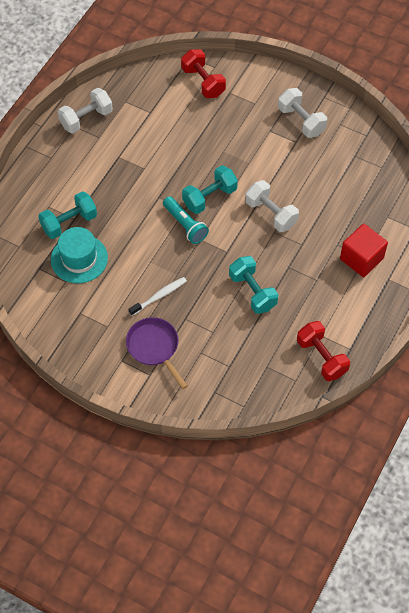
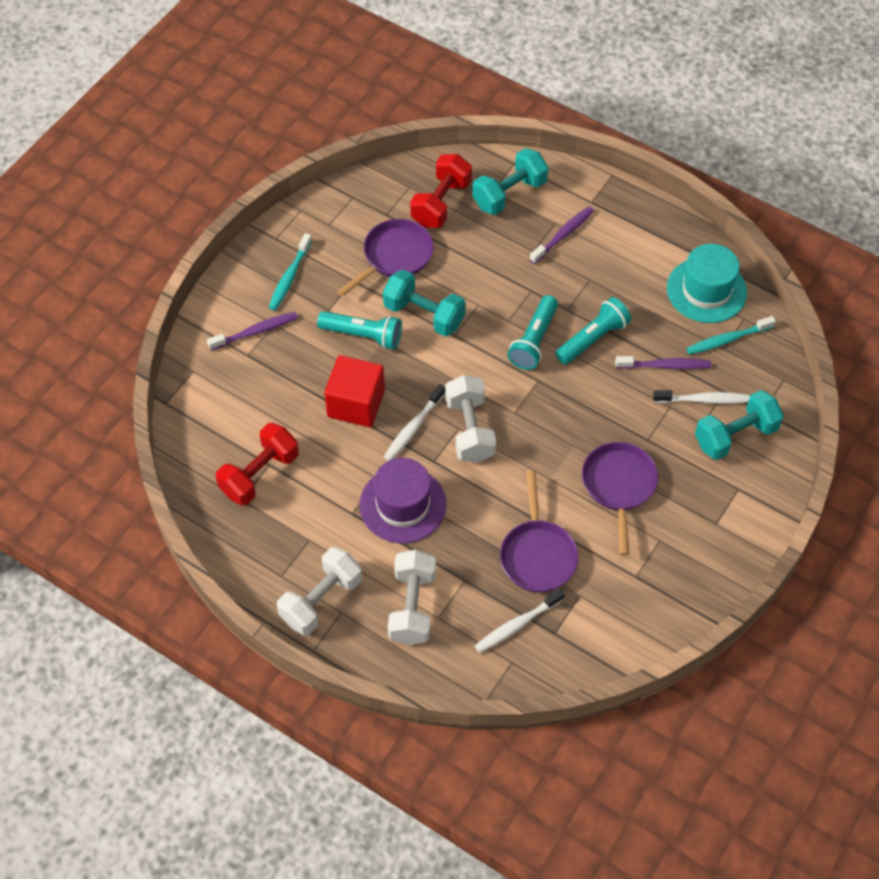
purple hat: 0 -> 1
purple pan: 1 -> 3
purple toothbrush: 0 -> 3
turquoise flashlight: 1 -> 3
turquoise toothbrush: 0 -> 2
white toothbrush: 1 -> 3

